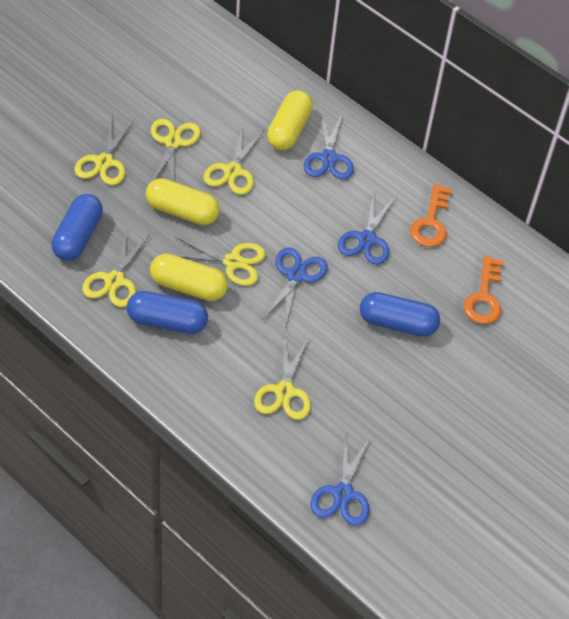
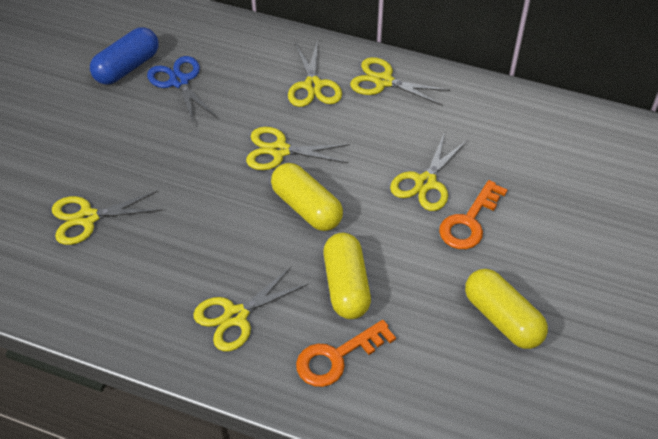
blue capsule: 3 -> 1
blue scissors: 4 -> 1

